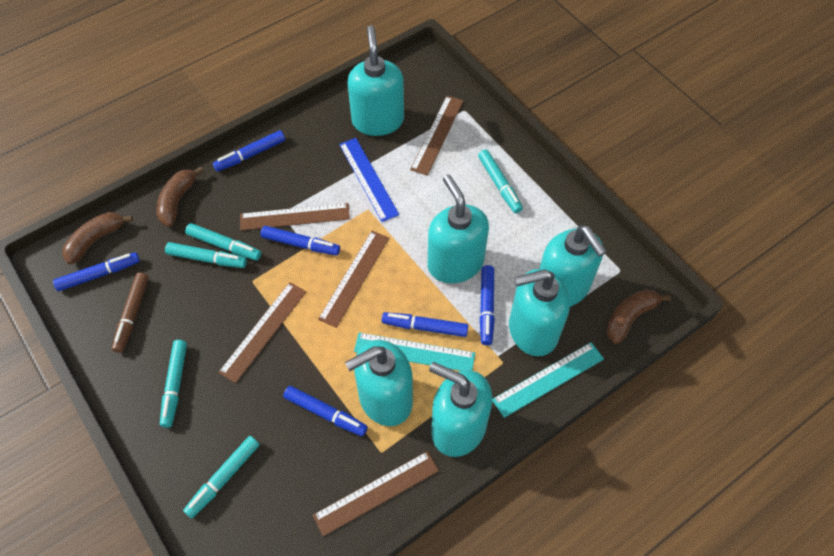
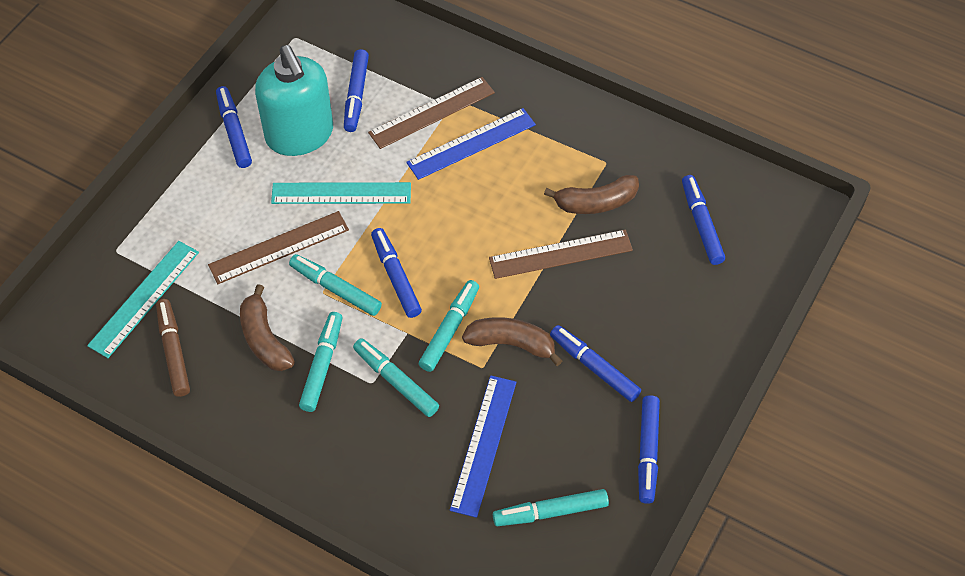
blue ruler: 1 -> 2
brown ruler: 5 -> 3
turquoise soap dispenser: 6 -> 1

